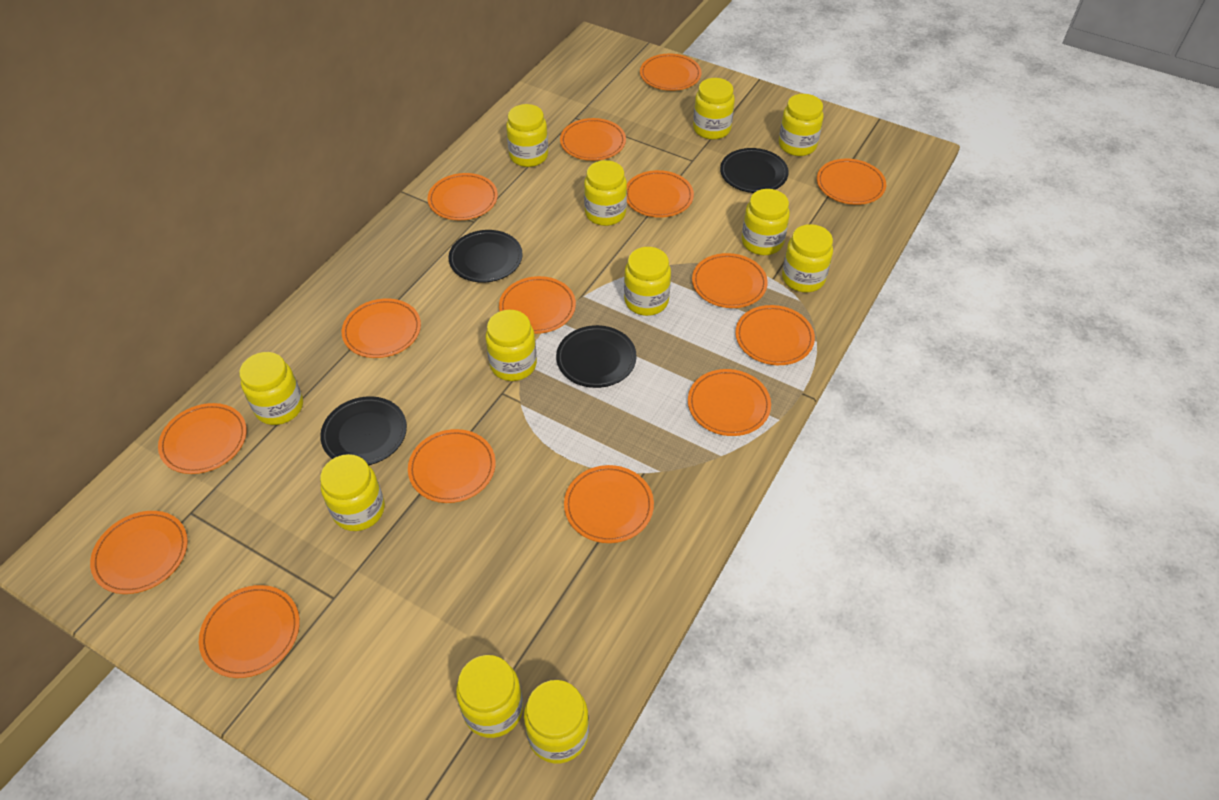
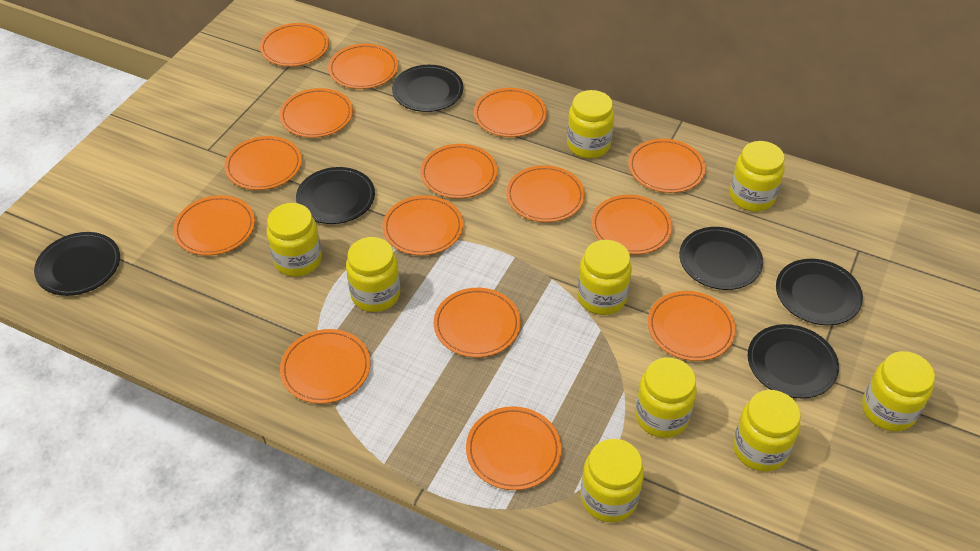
black plate: 4 -> 6
yellow jar: 12 -> 9

